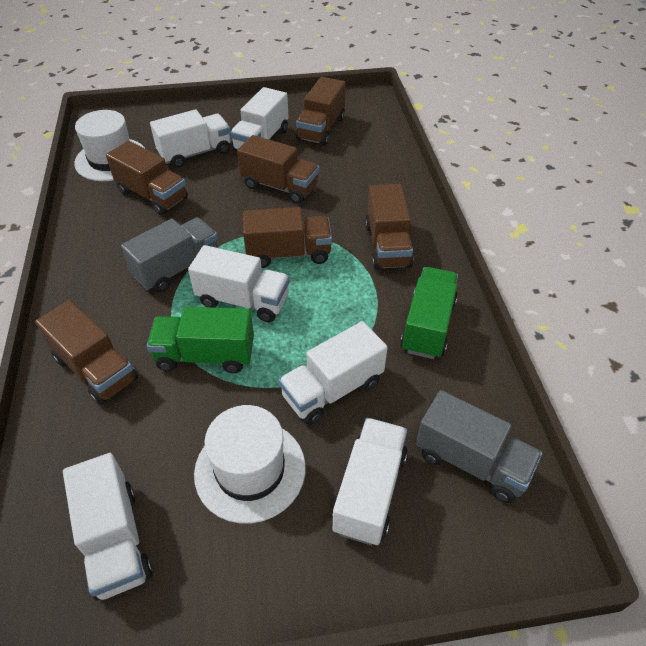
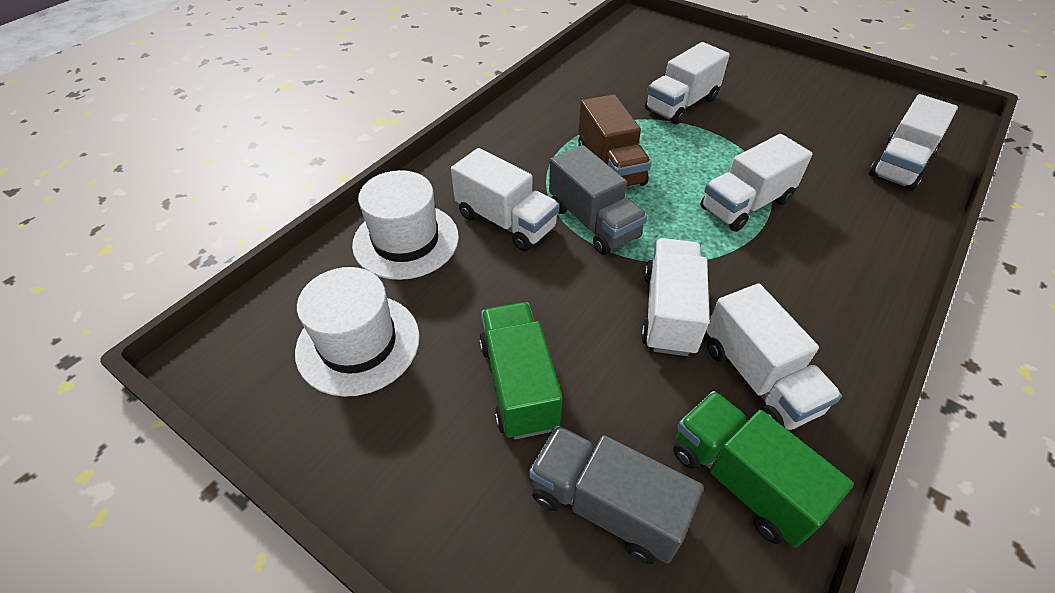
brown truck: 6 -> 1

